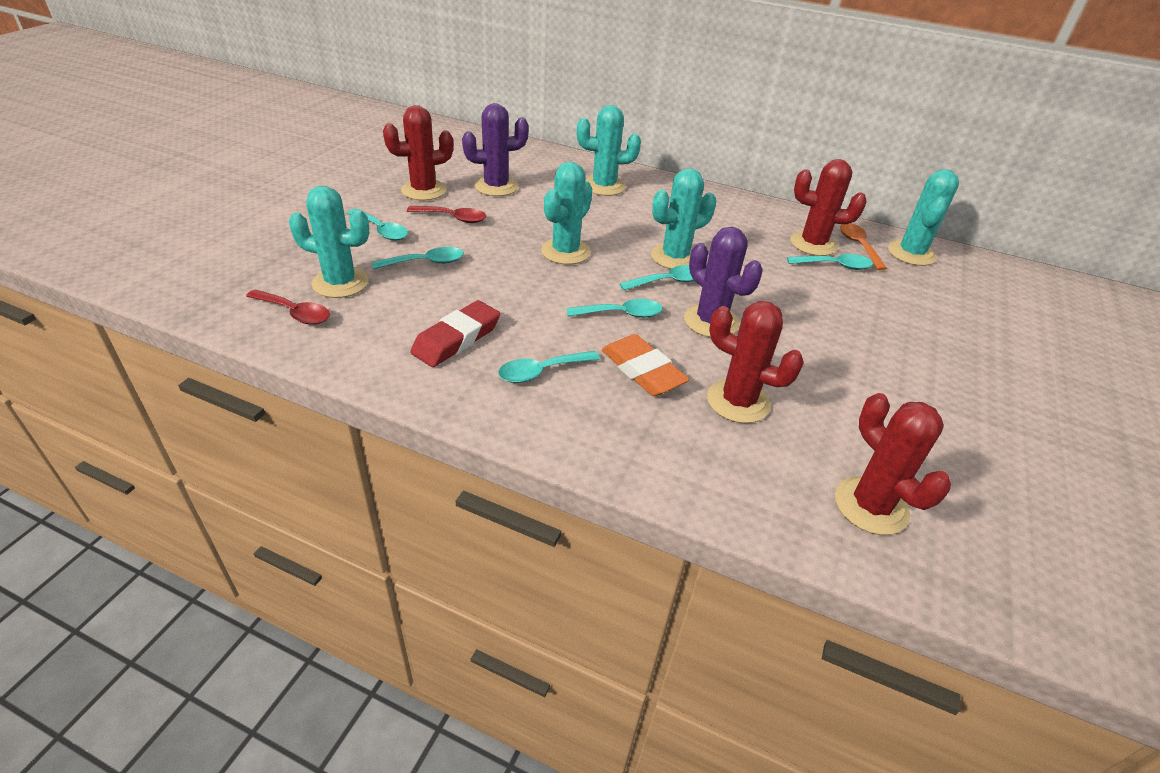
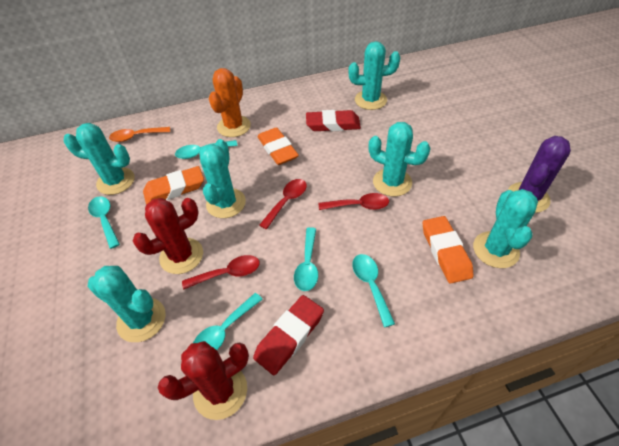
orange cactus: 0 -> 1
orange eraser: 1 -> 3
purple cactus: 2 -> 1
red cactus: 4 -> 2
red eraser: 1 -> 2
red spoon: 2 -> 3
turquoise cactus: 5 -> 6
turquoise spoon: 6 -> 5

